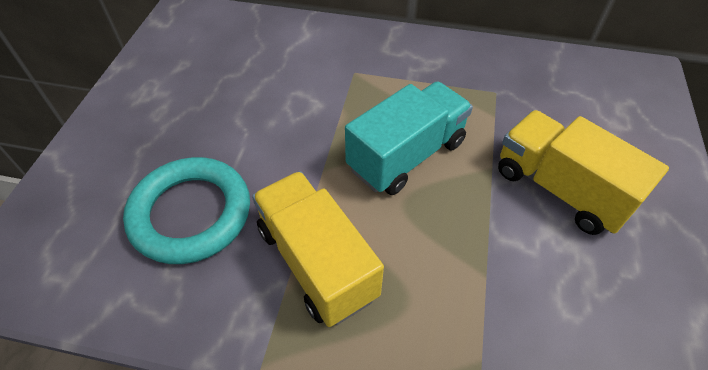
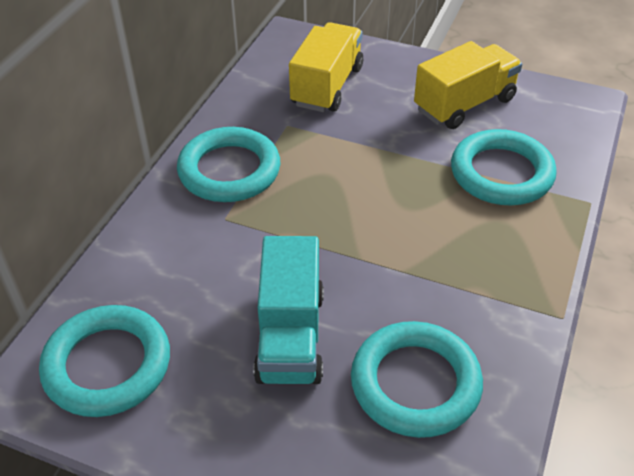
turquoise ring: 1 -> 4

